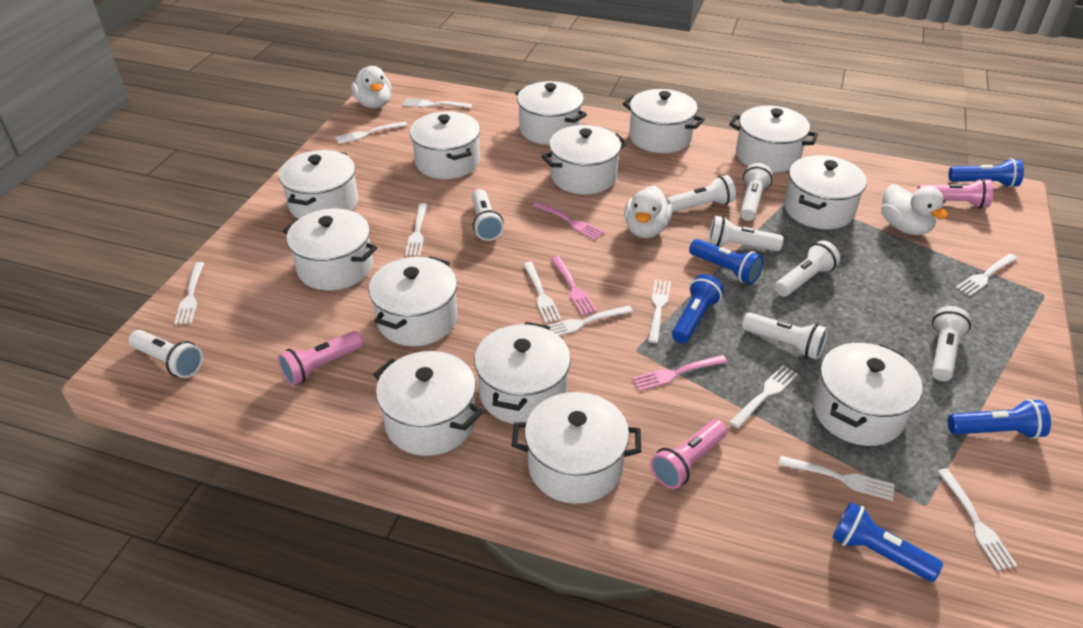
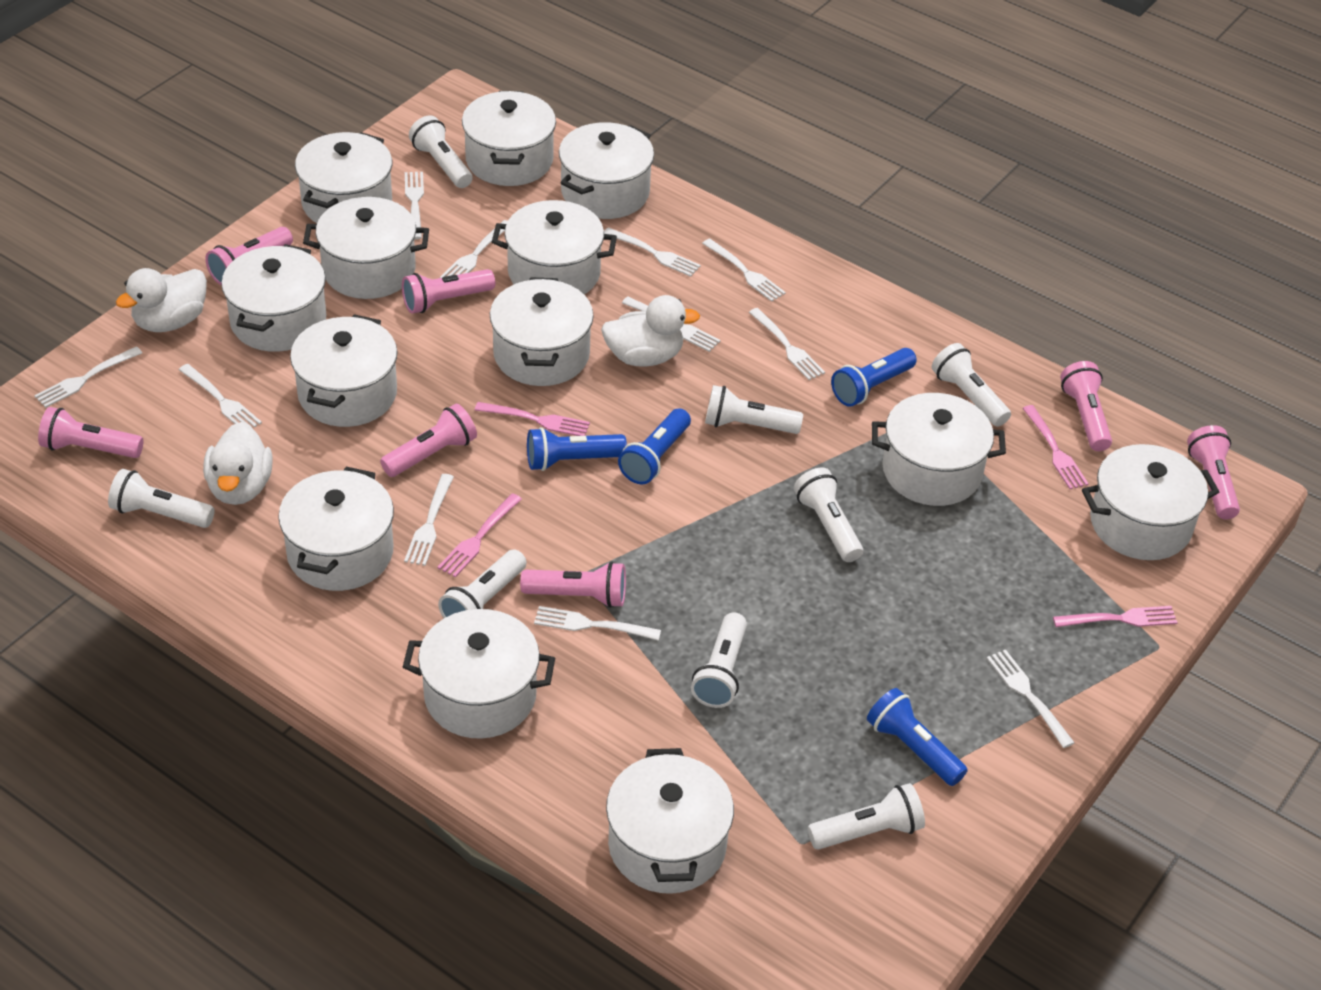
blue flashlight: 5 -> 4
pink flashlight: 3 -> 7
pink fork: 3 -> 4

